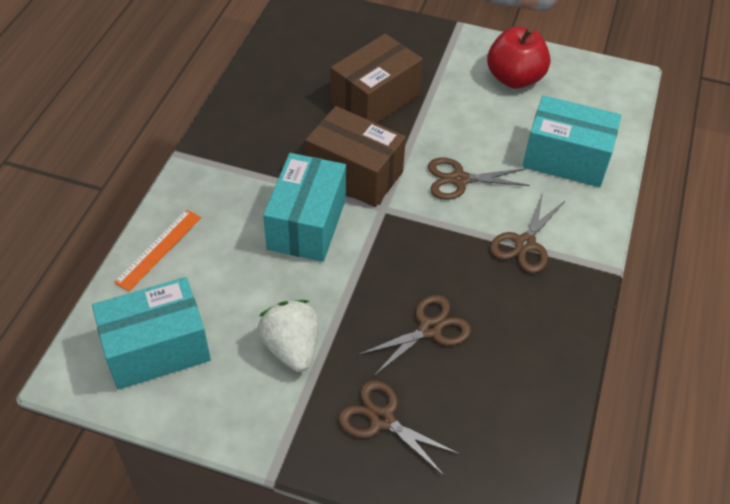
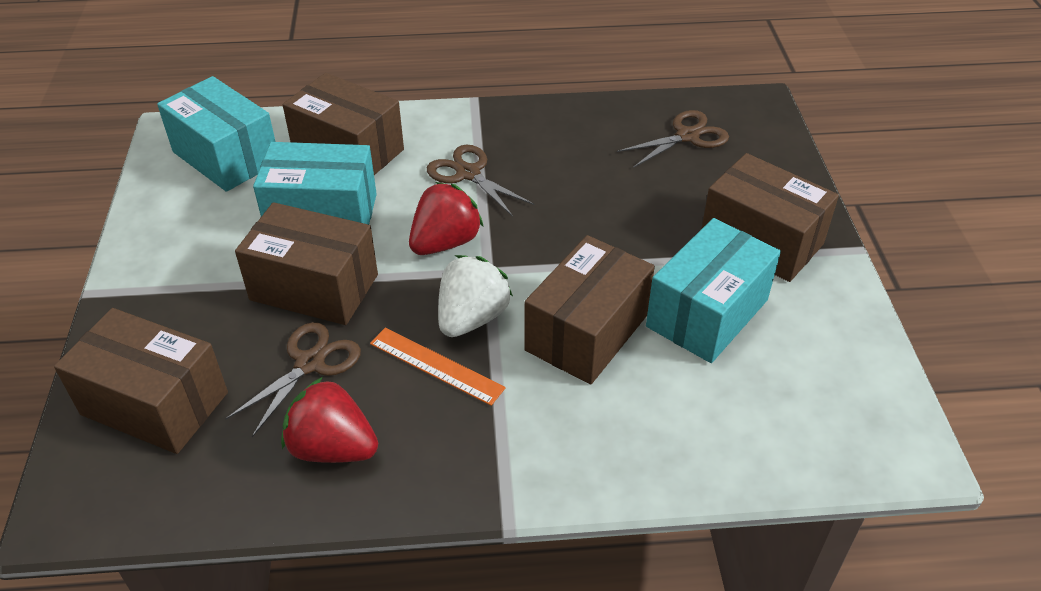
brown box: 2 -> 5
brown scissors: 4 -> 3
red apple: 1 -> 0
red strawberry: 0 -> 2

